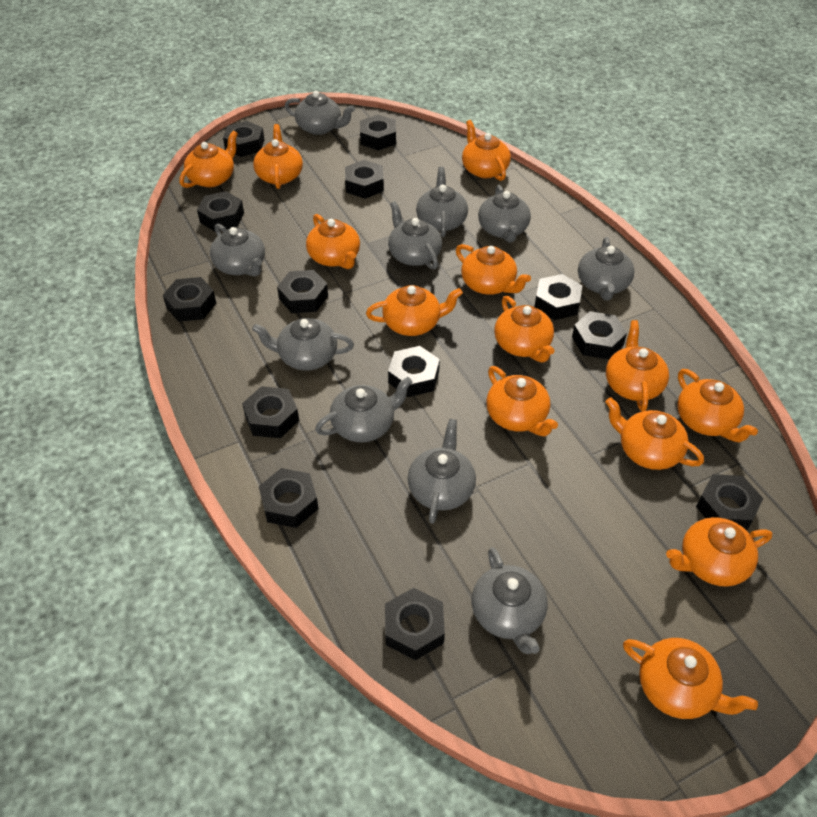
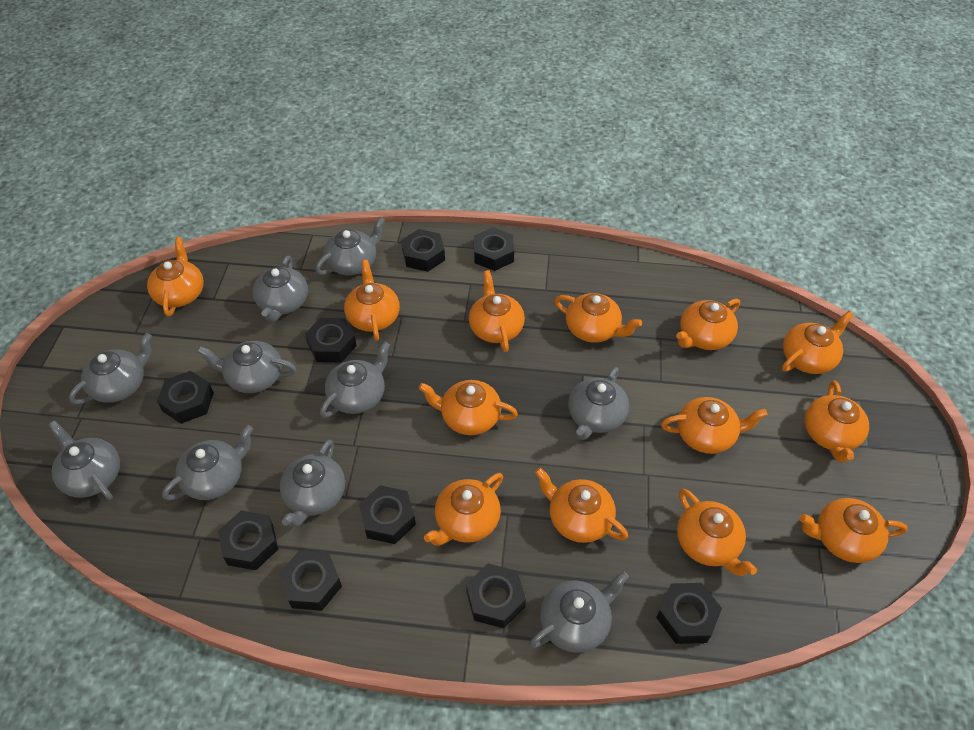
black nut: 13 -> 9

